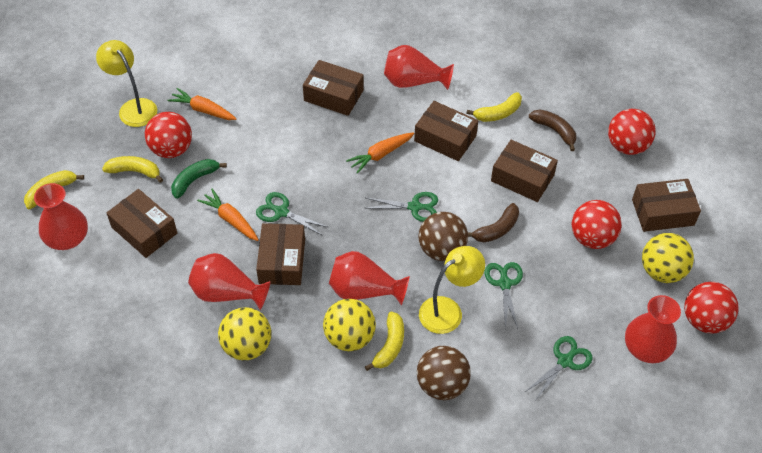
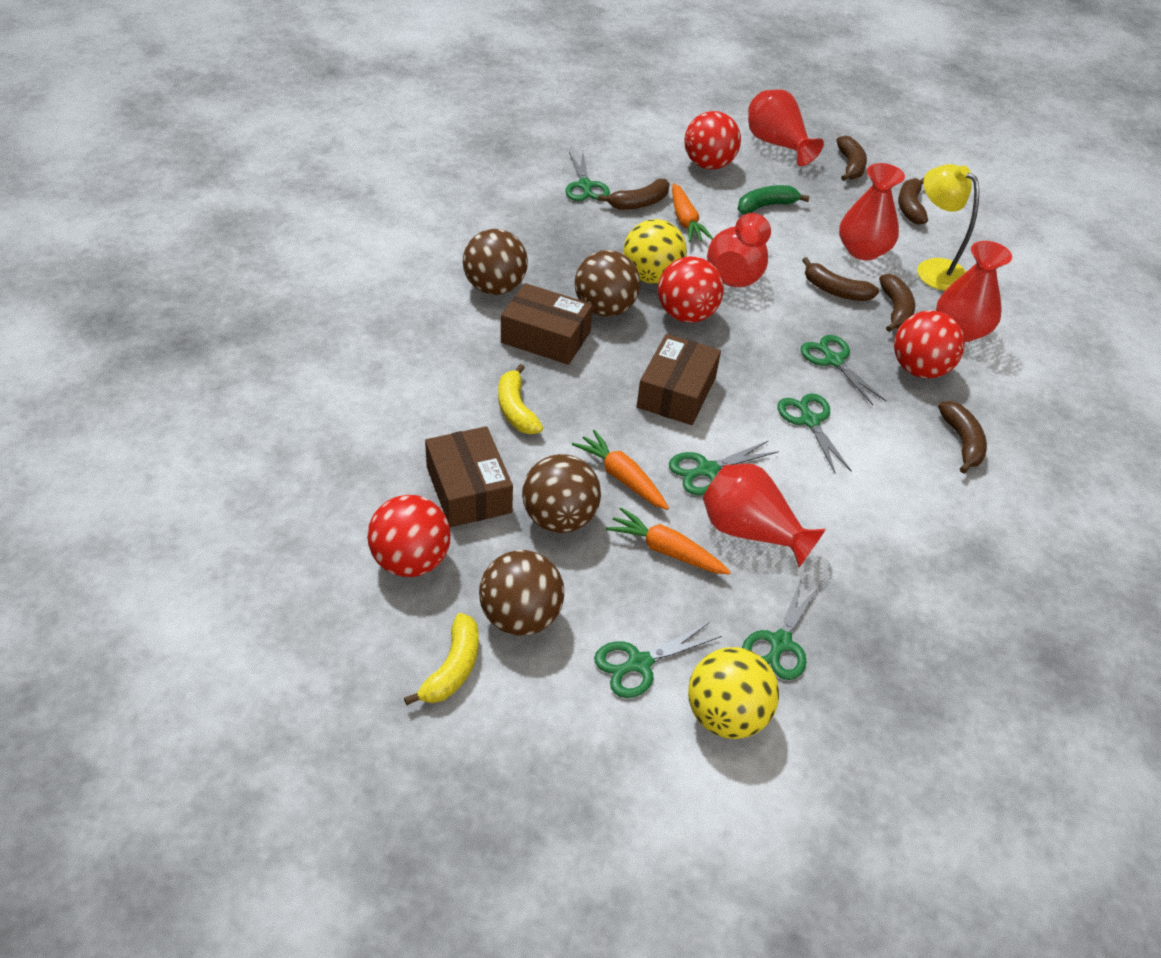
brown ball: 2 -> 4
brown banana: 2 -> 6
brown box: 6 -> 3
green scissors: 4 -> 6
yellow ball: 3 -> 2
yellow banana: 4 -> 2
yellow lamp: 2 -> 1

